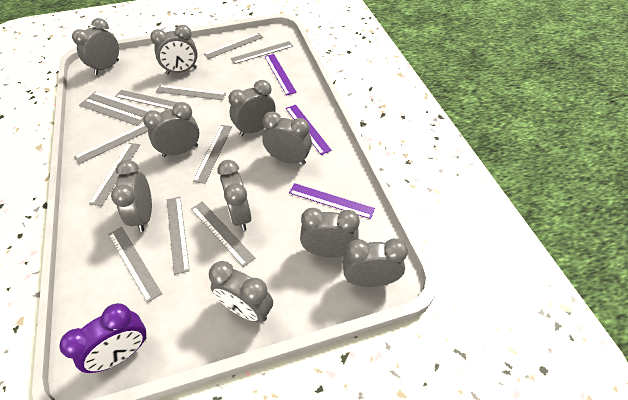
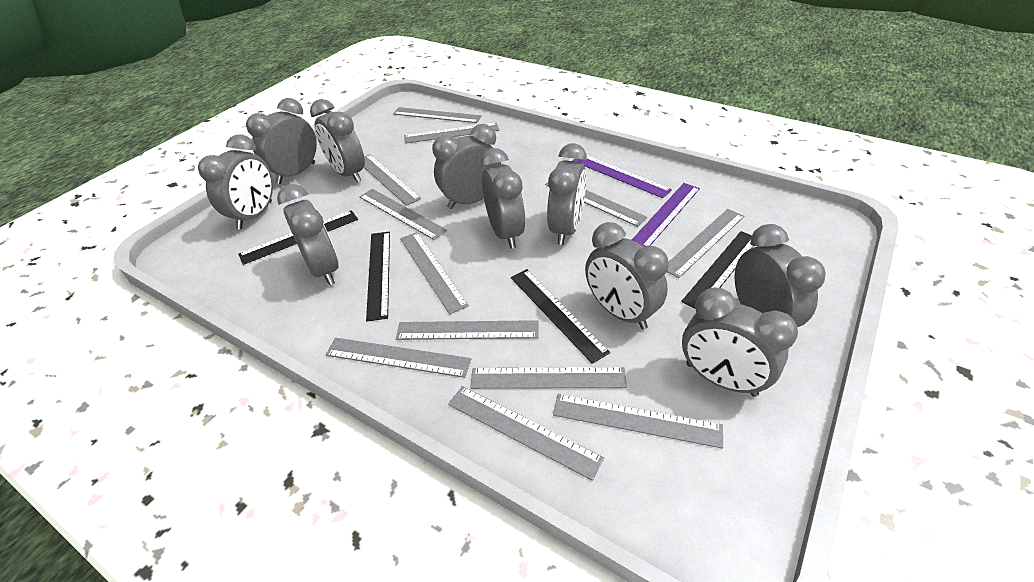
black ruler: 0 -> 4
purple clock: 1 -> 0
purple ruler: 3 -> 2

